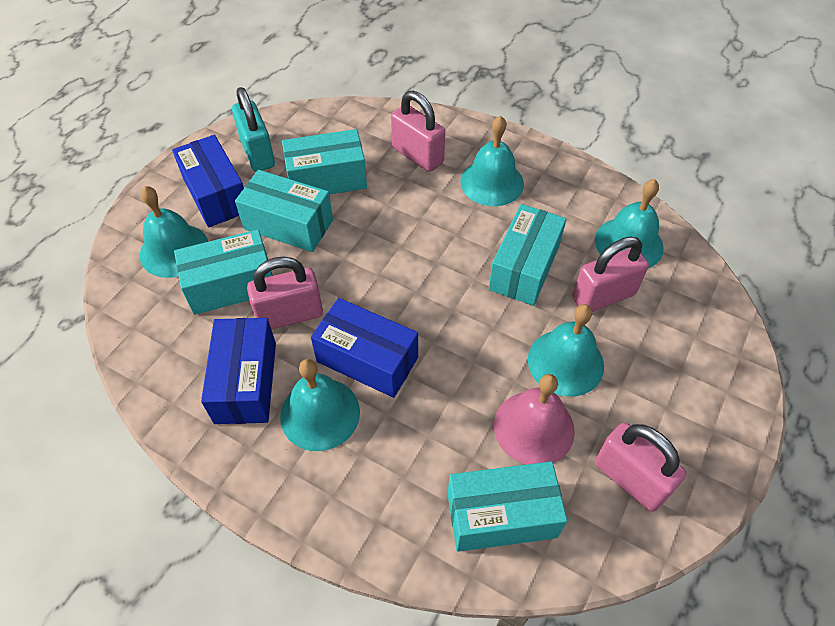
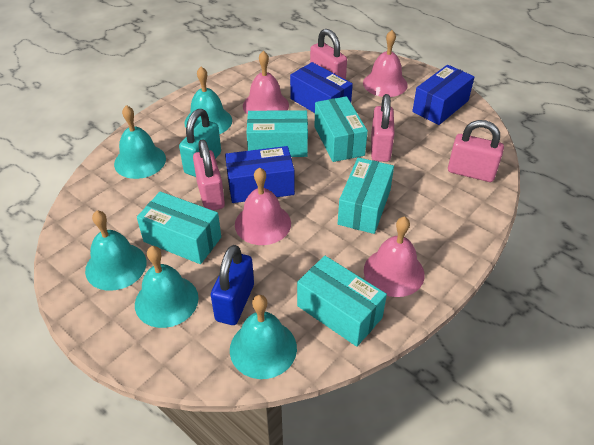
blue padlock: 0 -> 1
pink bell: 1 -> 4

